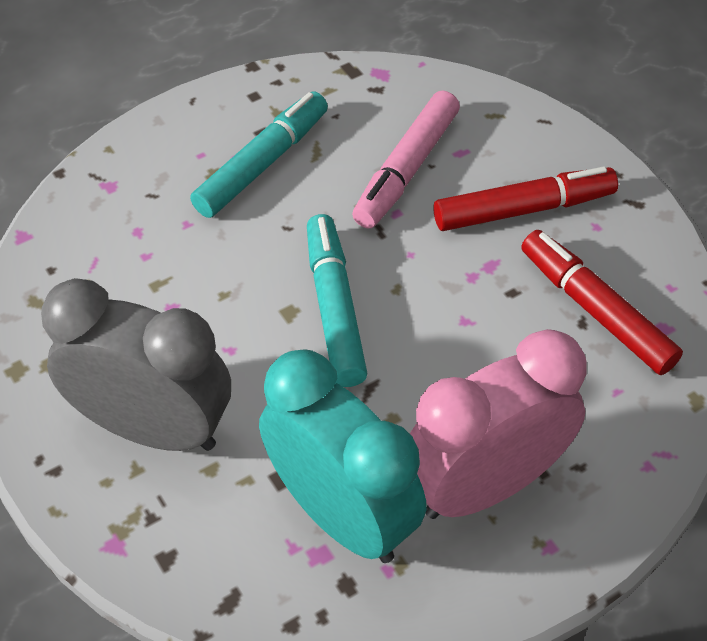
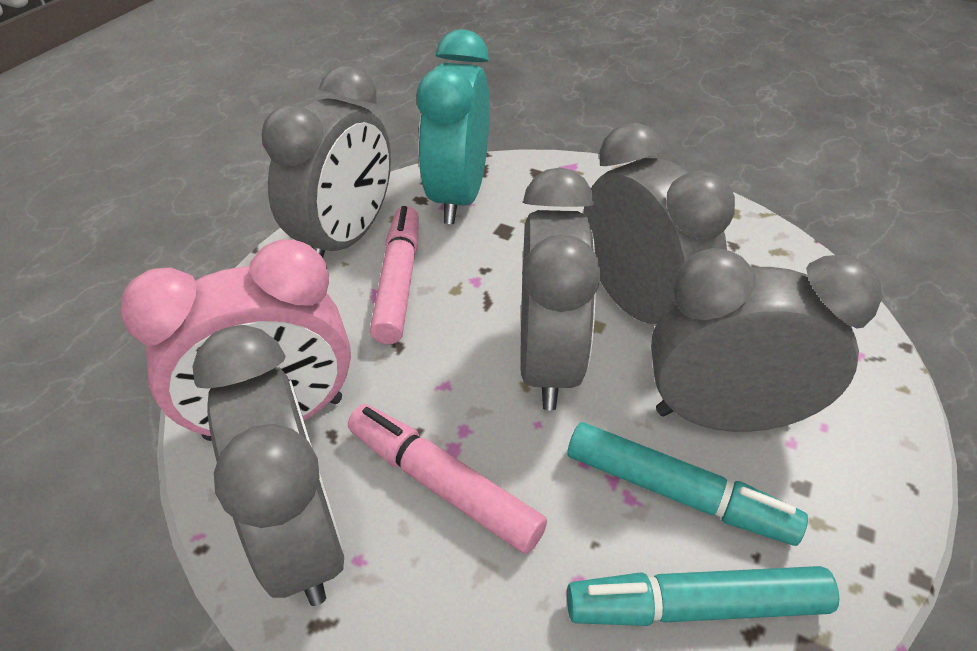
grey clock: 1 -> 5
pink marker: 1 -> 2
red marker: 2 -> 0

